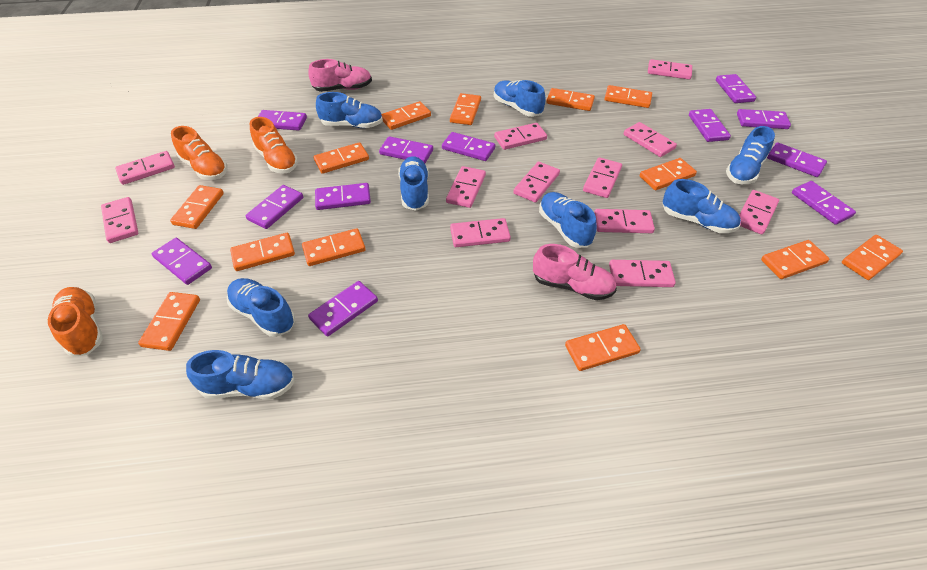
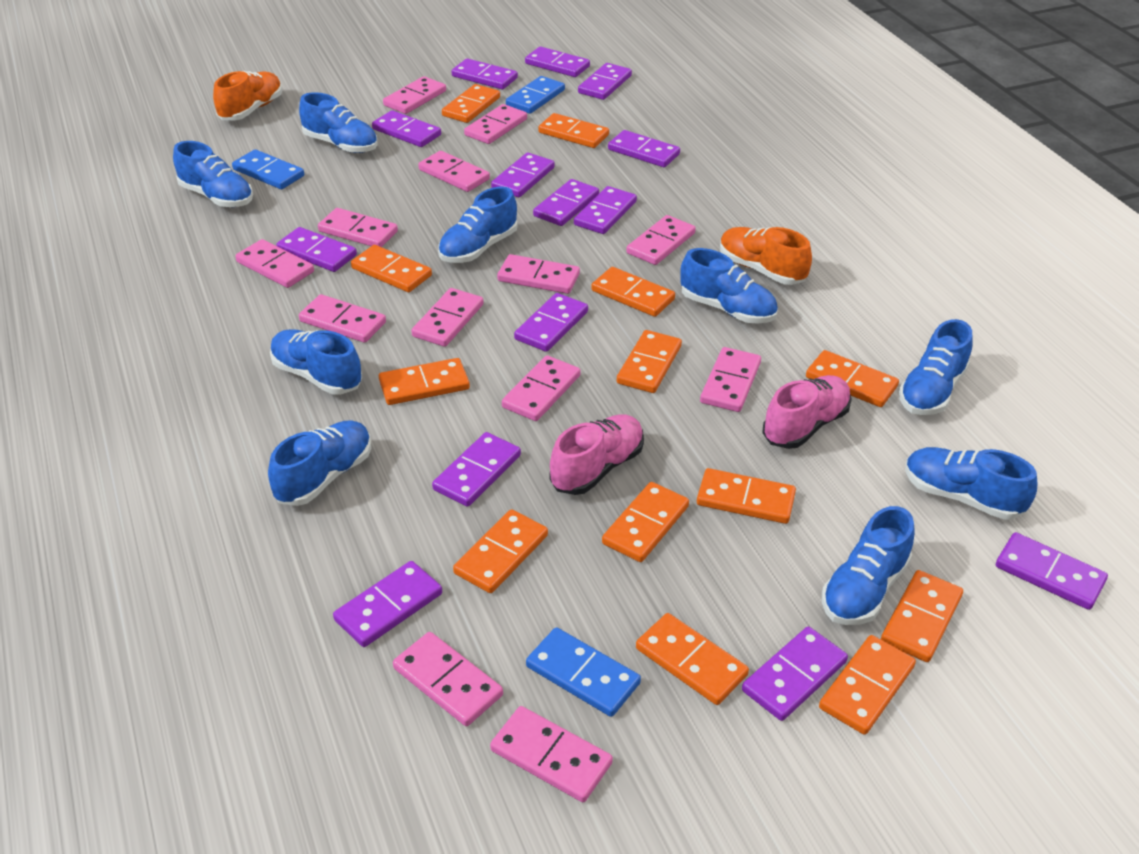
blue domino: 0 -> 3
blue shoe: 8 -> 9
orange shoe: 3 -> 2
pink domino: 12 -> 13
purple domino: 12 -> 14

